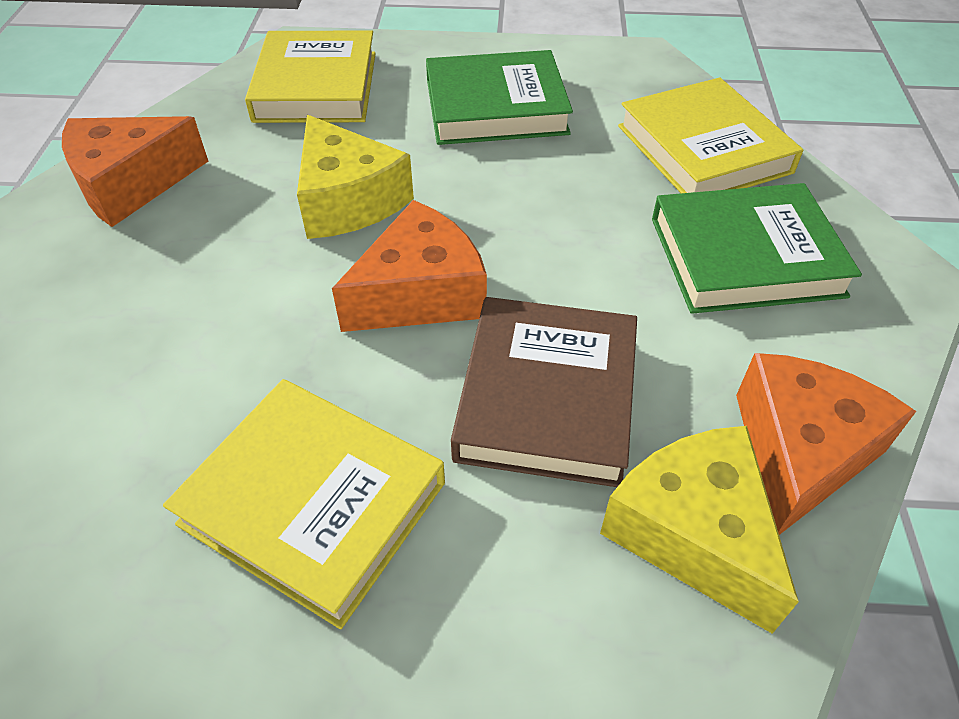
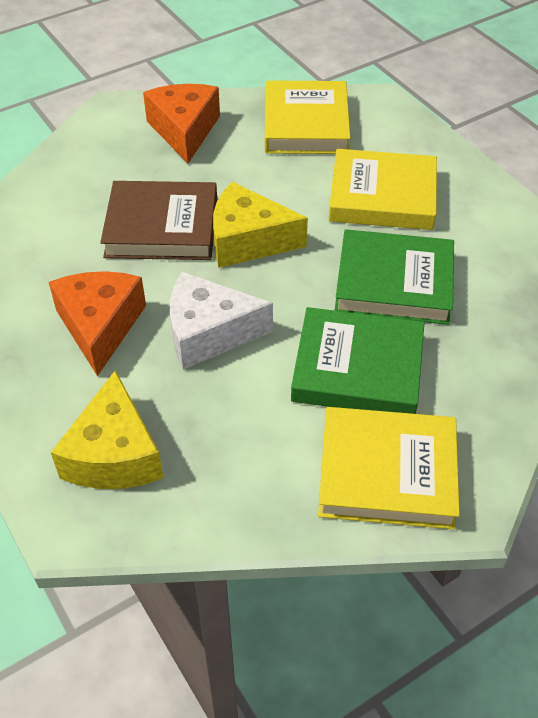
orange cheese: 3 -> 2
white cheese: 0 -> 1

